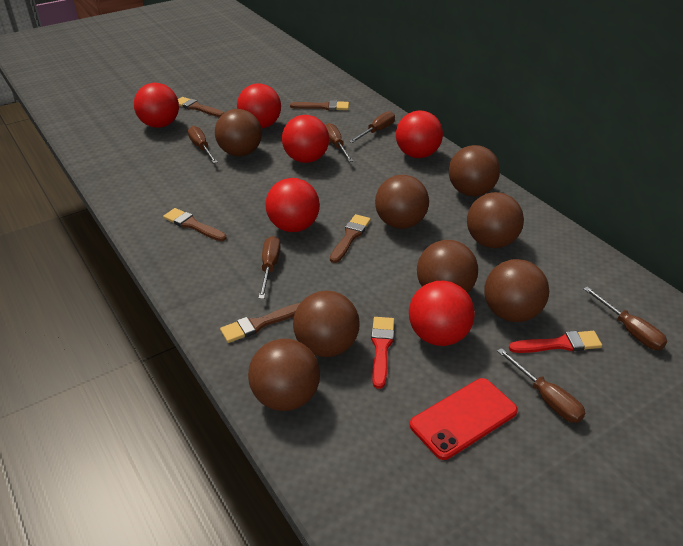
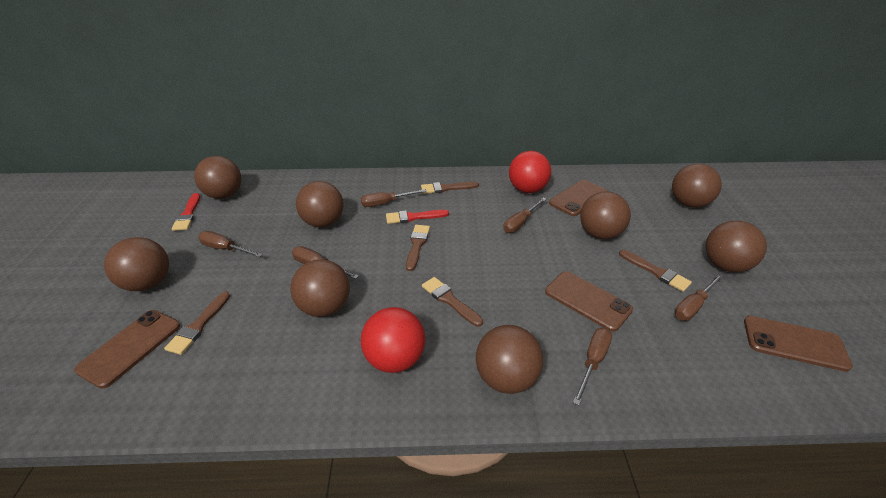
brown phone: 0 -> 4
red ball: 6 -> 2
red phone: 1 -> 0

